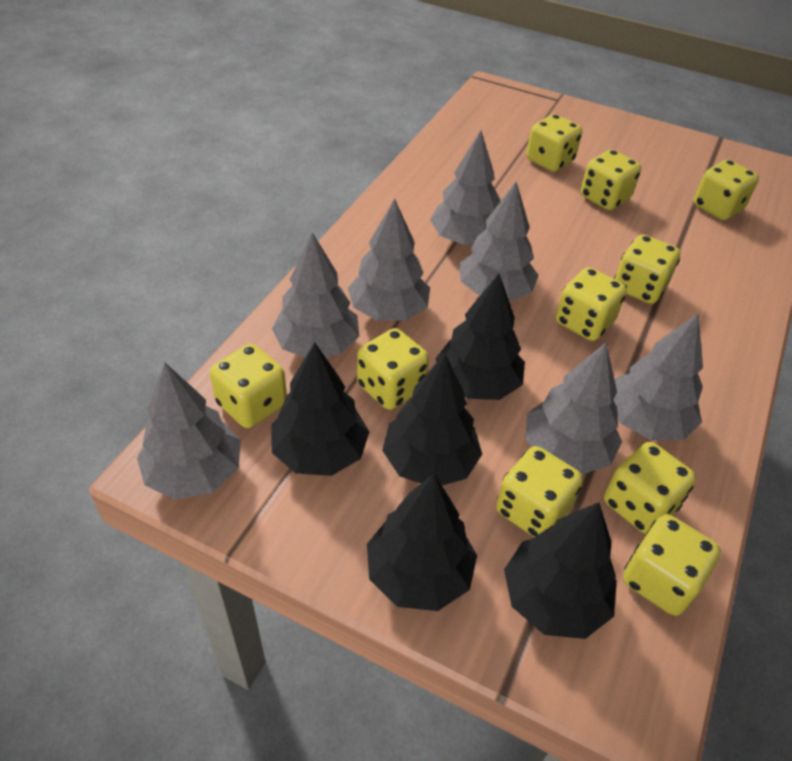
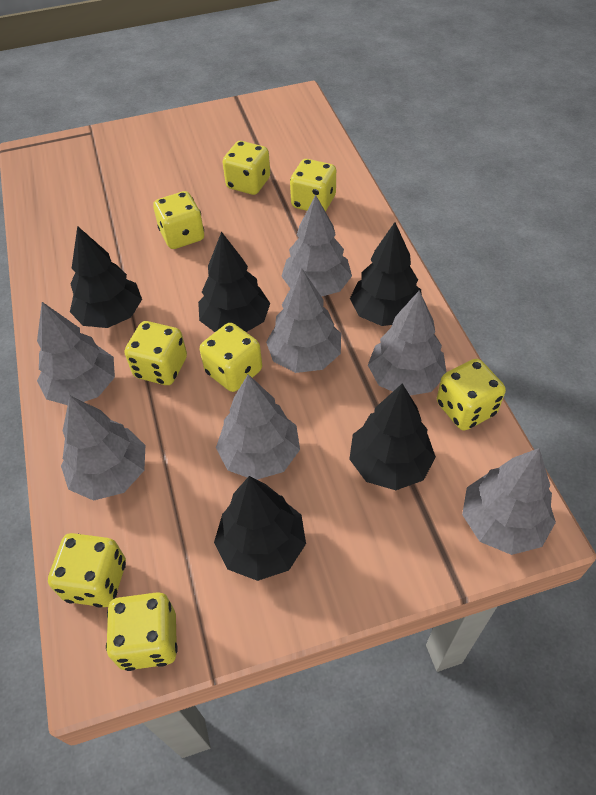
yellow dice: 10 -> 8

